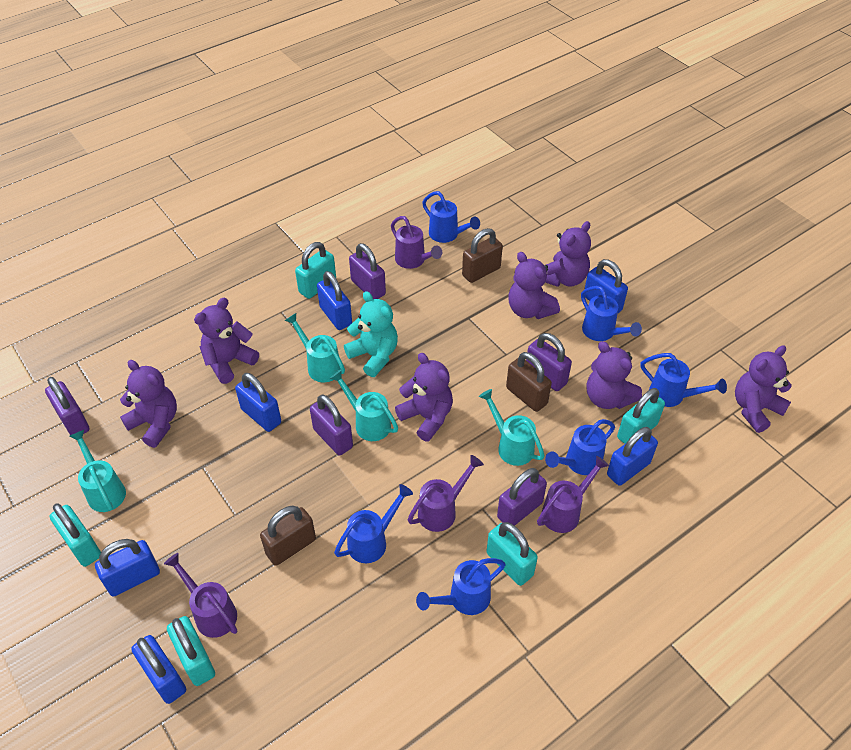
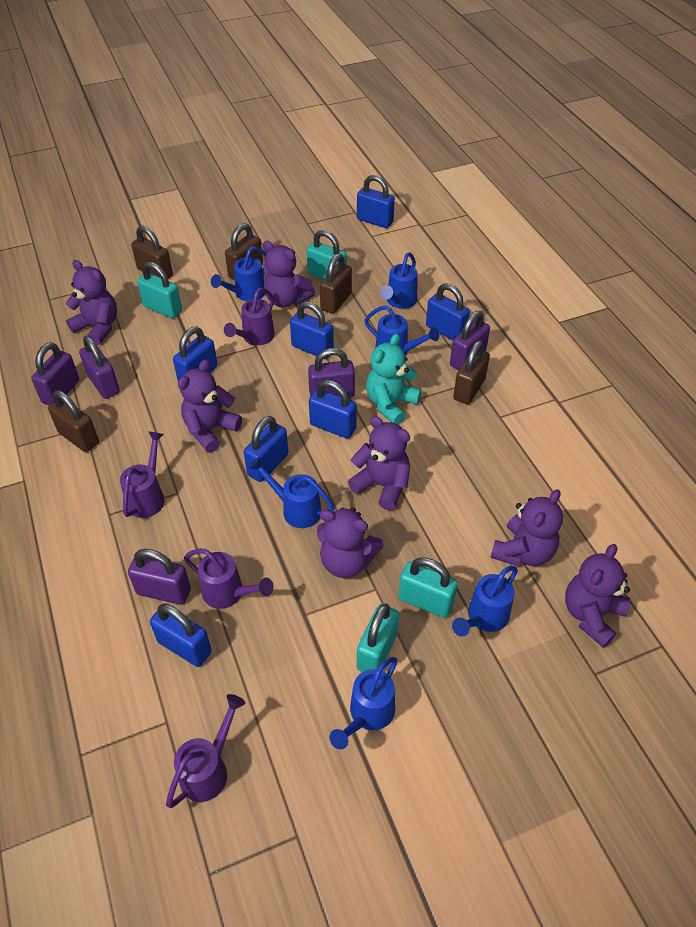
blue padlock: 6 -> 7
brown padlock: 3 -> 5
turquoise padlock: 5 -> 4
turquoise watering can: 4 -> 0

